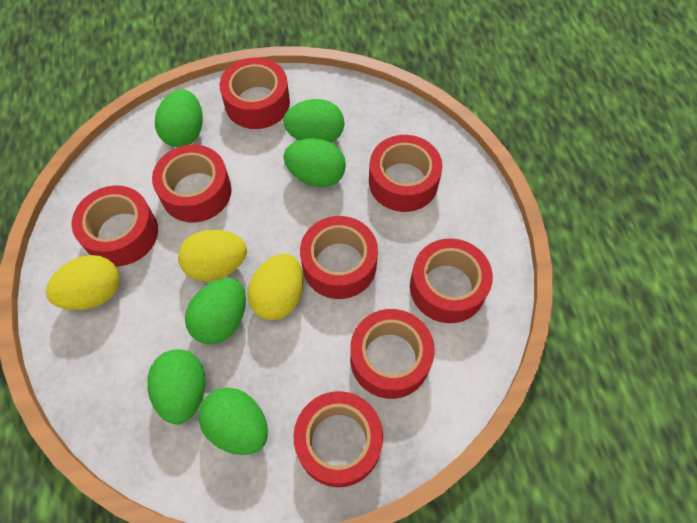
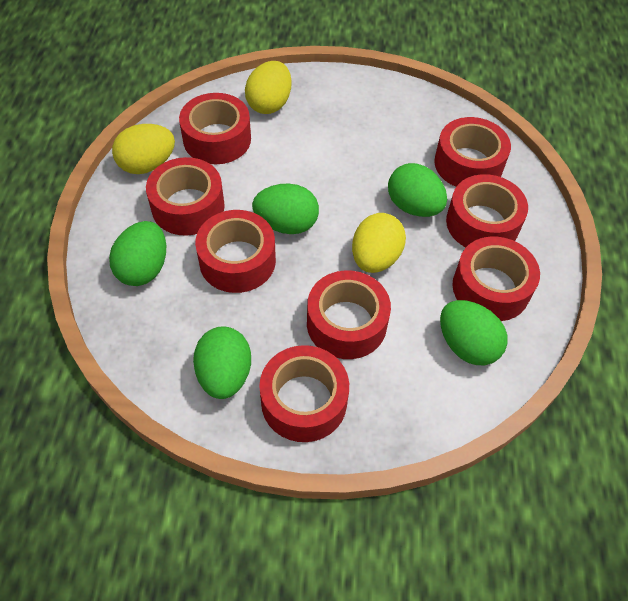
green egg: 6 -> 5

